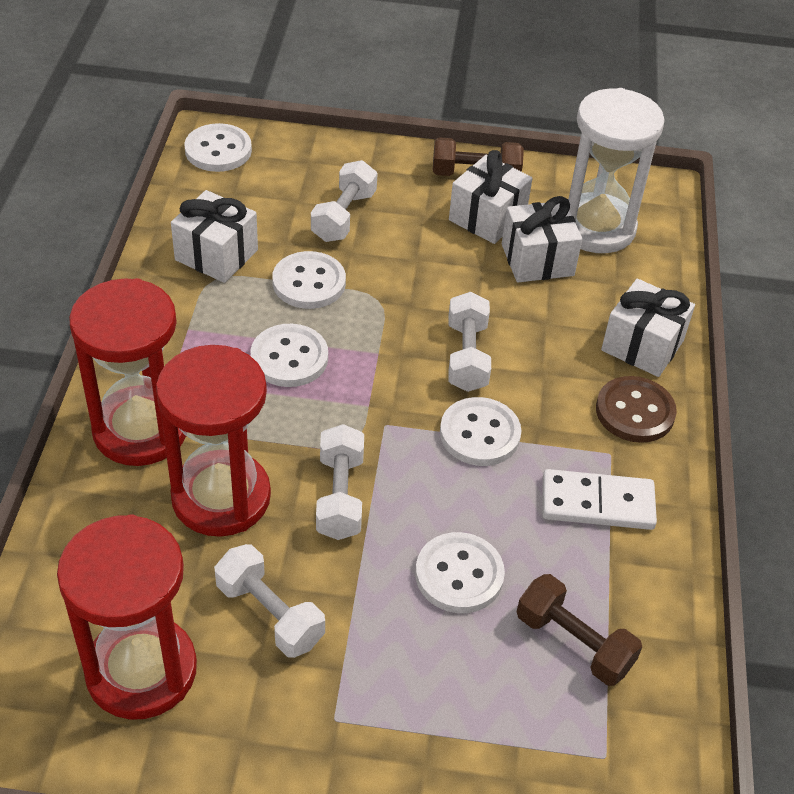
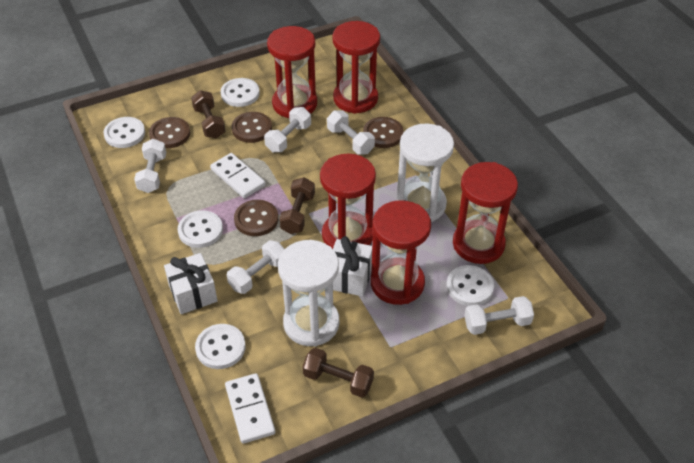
brown button: 1 -> 4
brown dumbbell: 2 -> 3
red hourglass: 3 -> 5
white domino: 1 -> 2
white dumbbell: 4 -> 5
white gift: 4 -> 2
white hourglass: 1 -> 2

